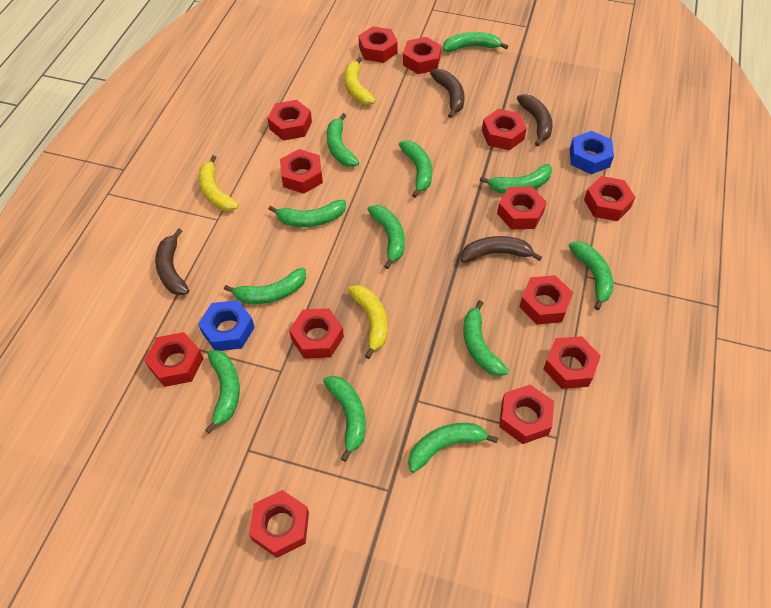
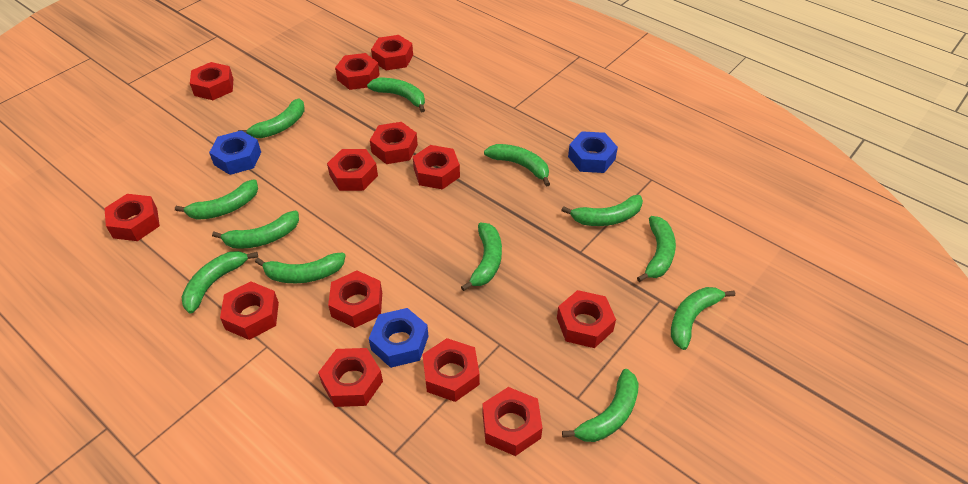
blue nut: 2 -> 3
brown banana: 4 -> 0
yellow banana: 3 -> 0

